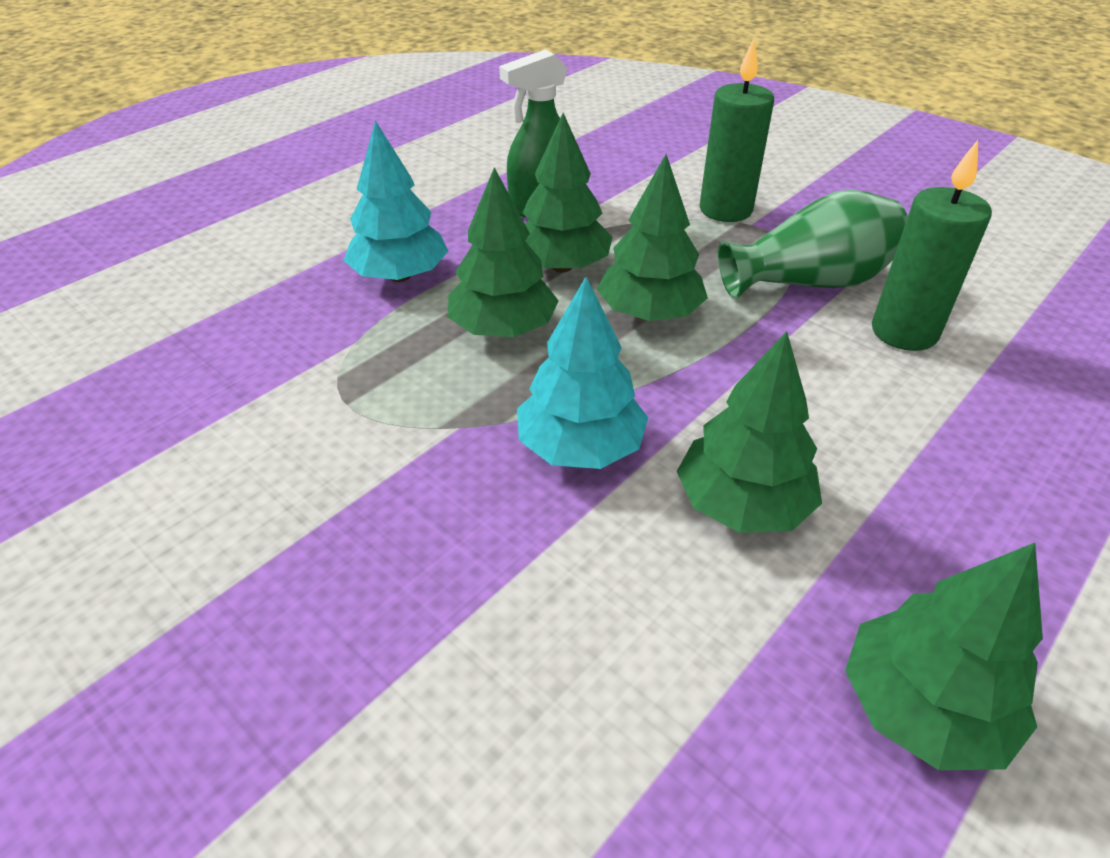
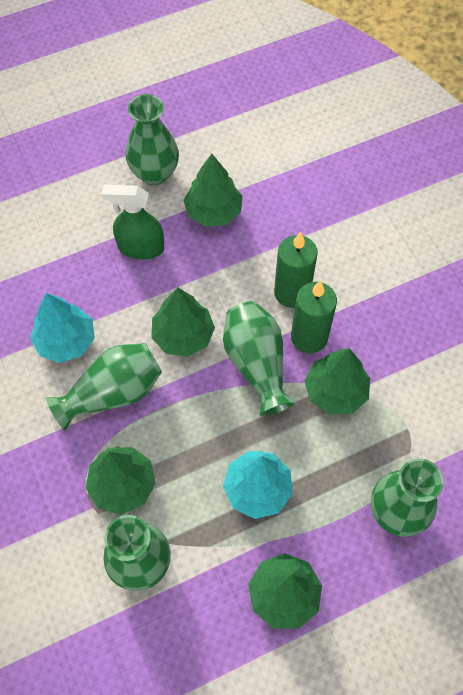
green vase: 1 -> 5

